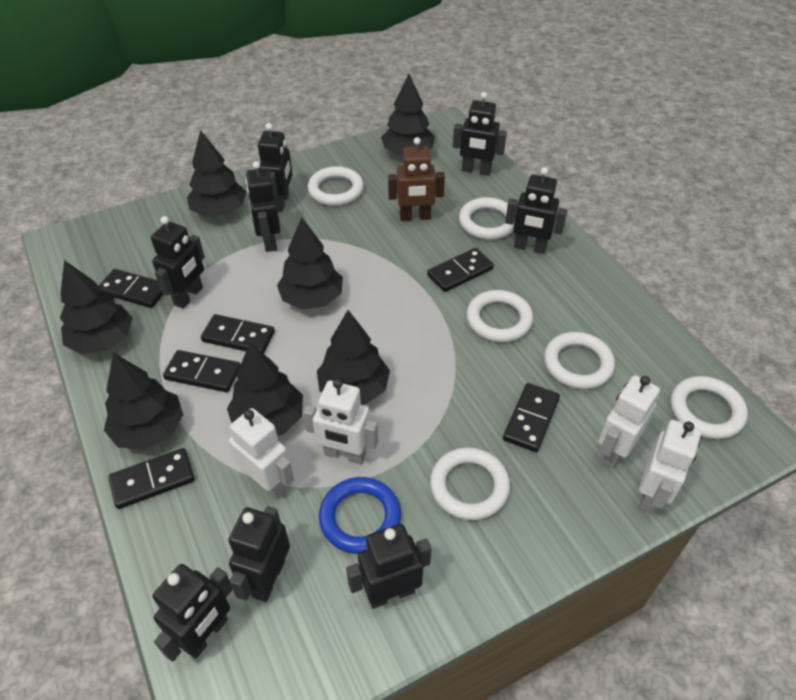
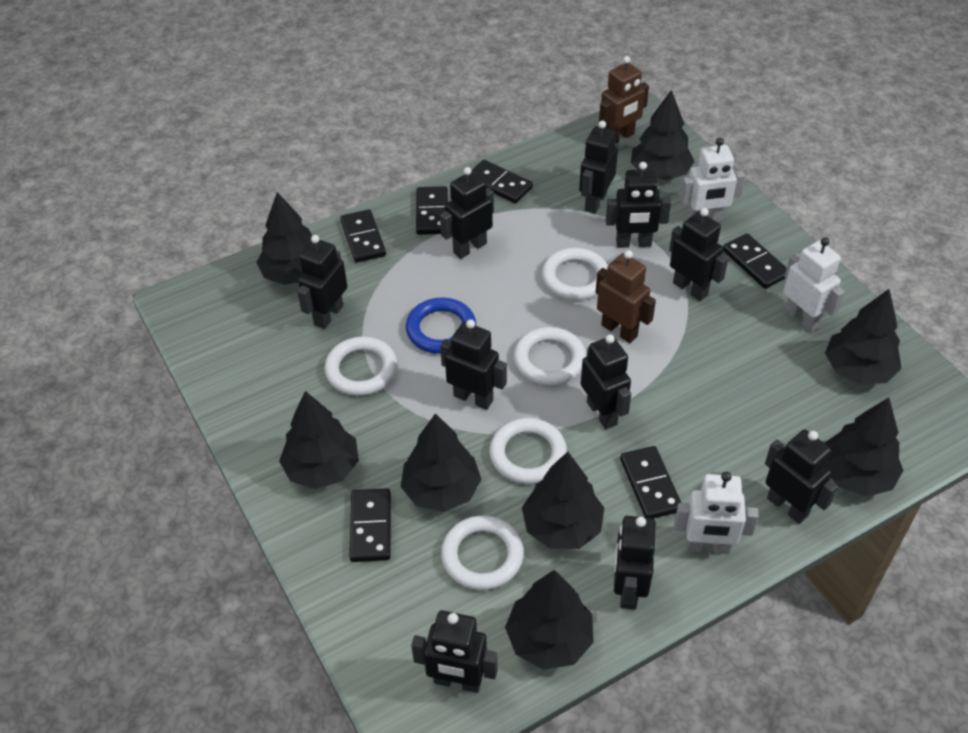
black robot: 8 -> 10
black tree: 7 -> 8
brown robot: 1 -> 2
white ring: 6 -> 5
white robot: 4 -> 3

